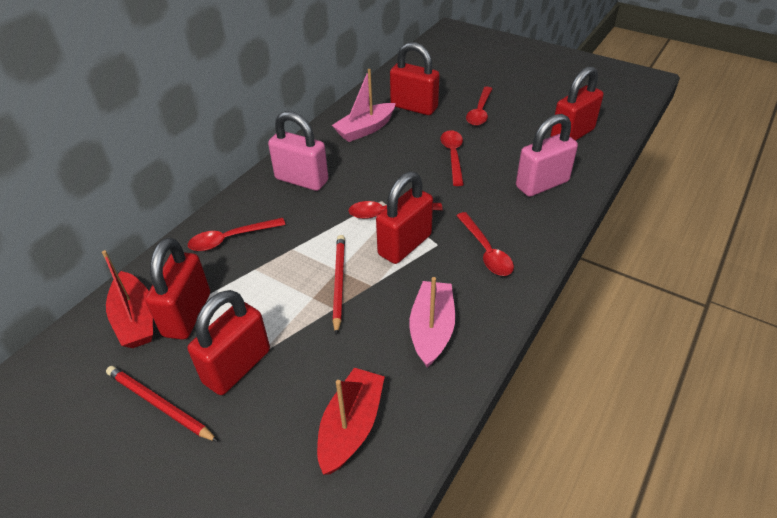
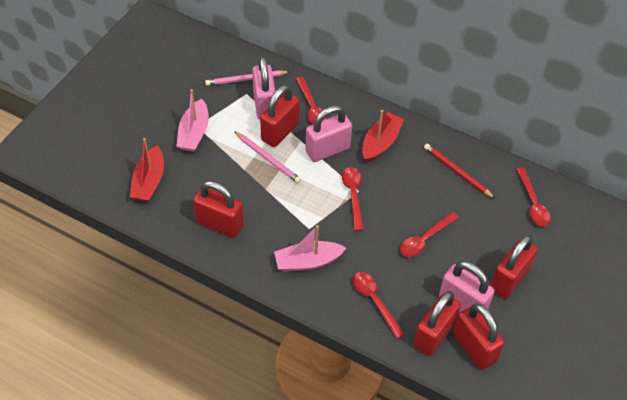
pink padlock: 2 -> 3
pink pencil: 0 -> 2
red pencil: 2 -> 1

